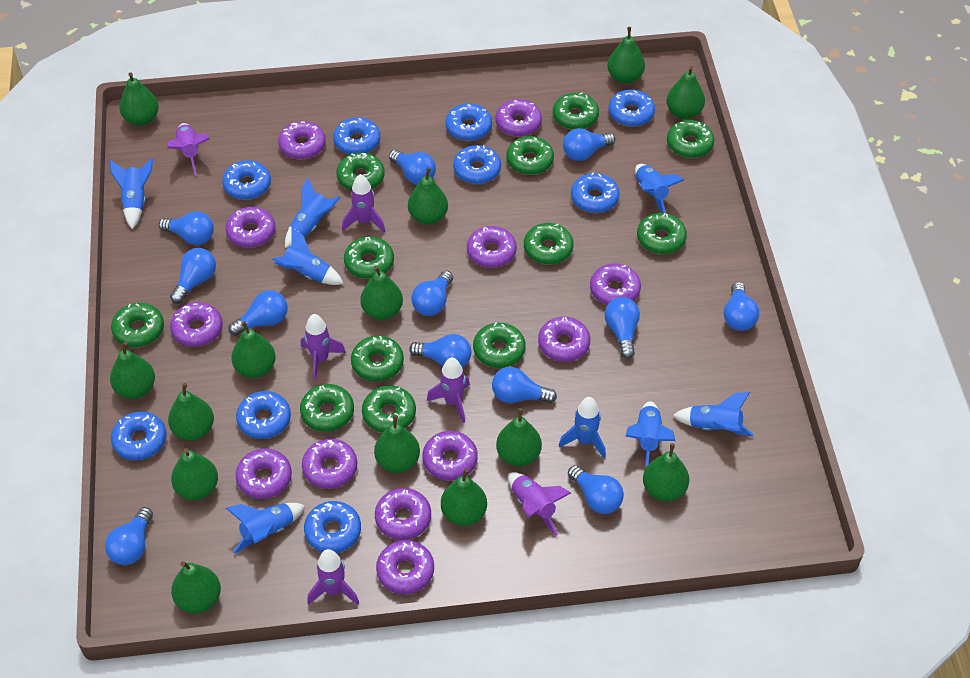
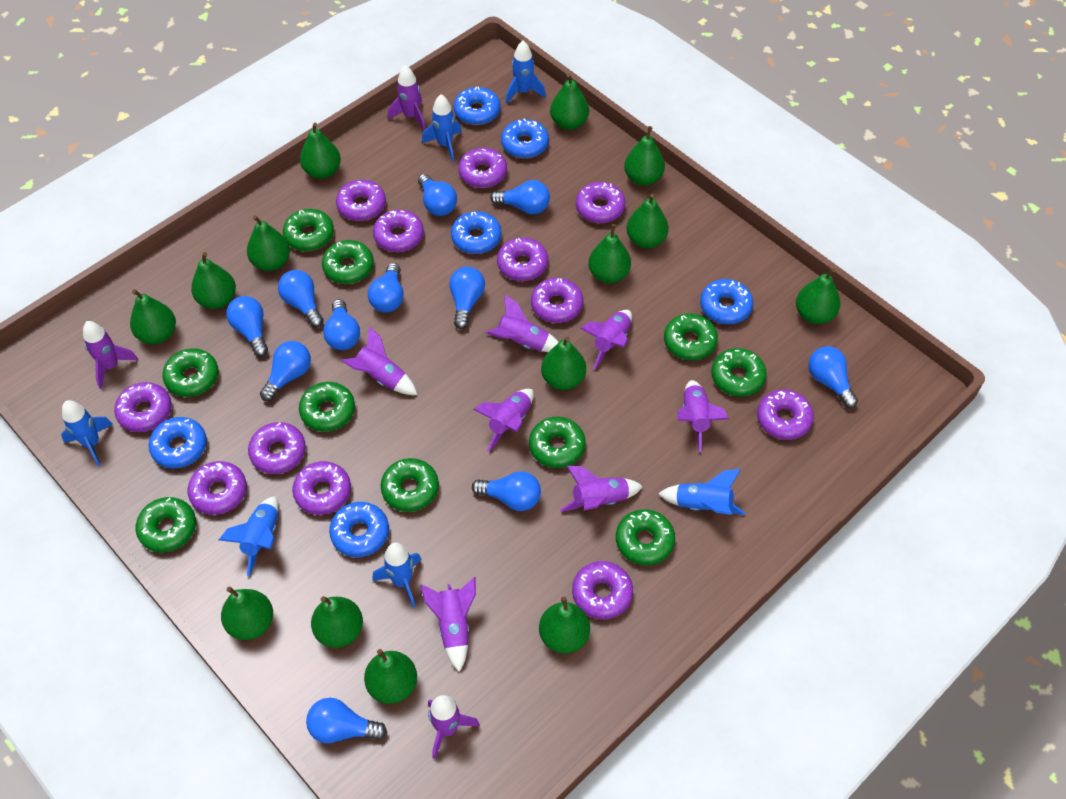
blue donut: 9 -> 6
blue light bulb: 12 -> 11
blue rocket: 8 -> 6
green donut: 12 -> 10
purple rocket: 6 -> 10

